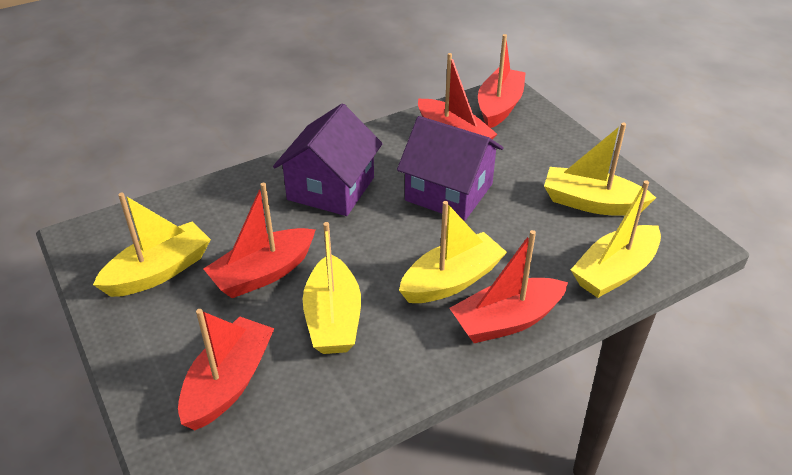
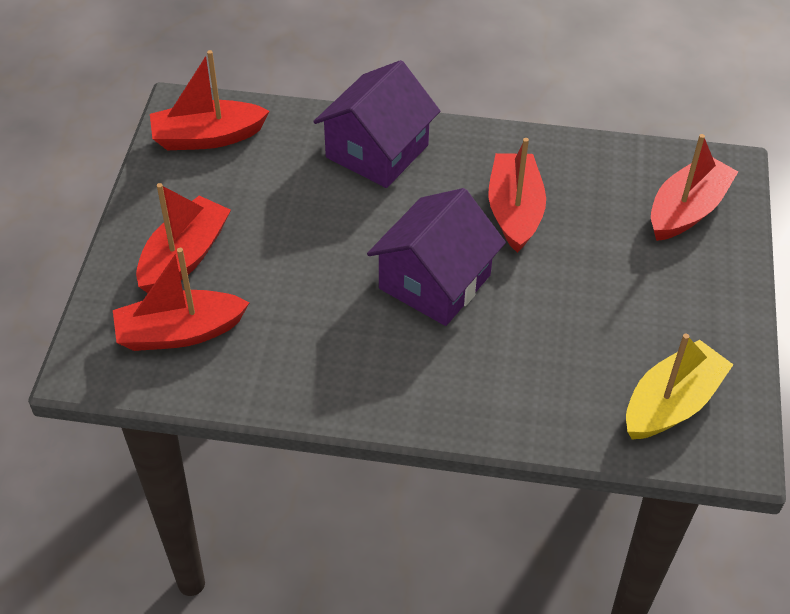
yellow boat: 5 -> 1

